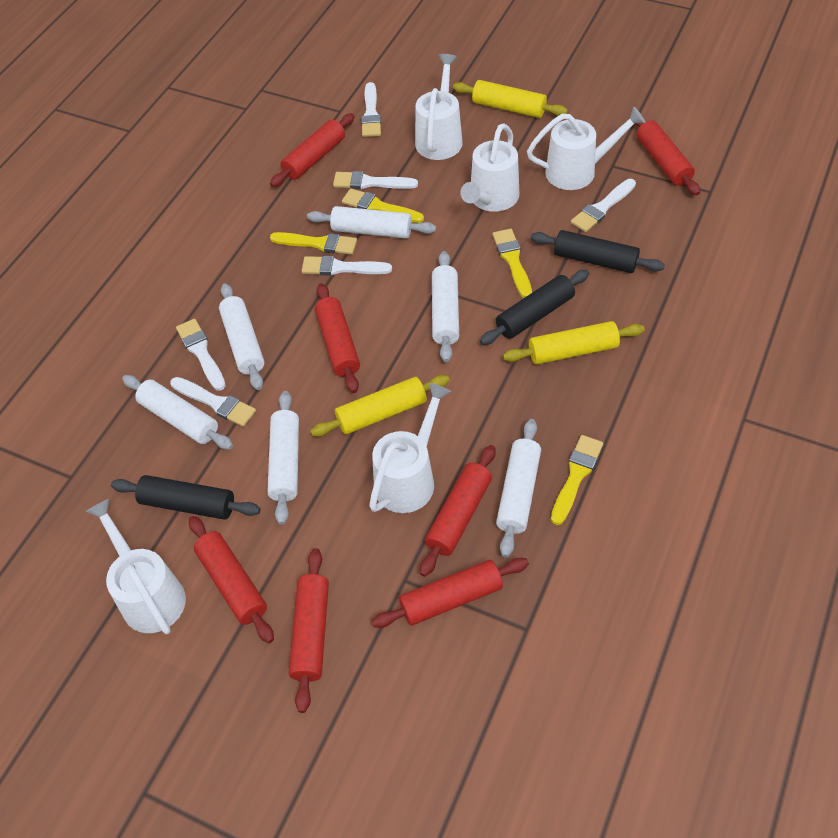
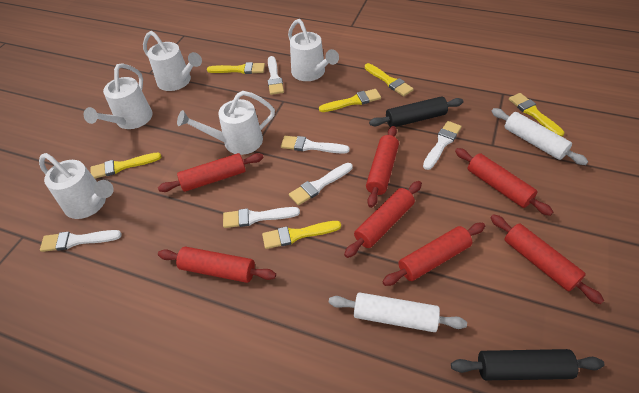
black rolling pin: 3 -> 2
white rolling pin: 6 -> 2
yellow brush: 4 -> 6
yellow rolling pin: 3 -> 0

